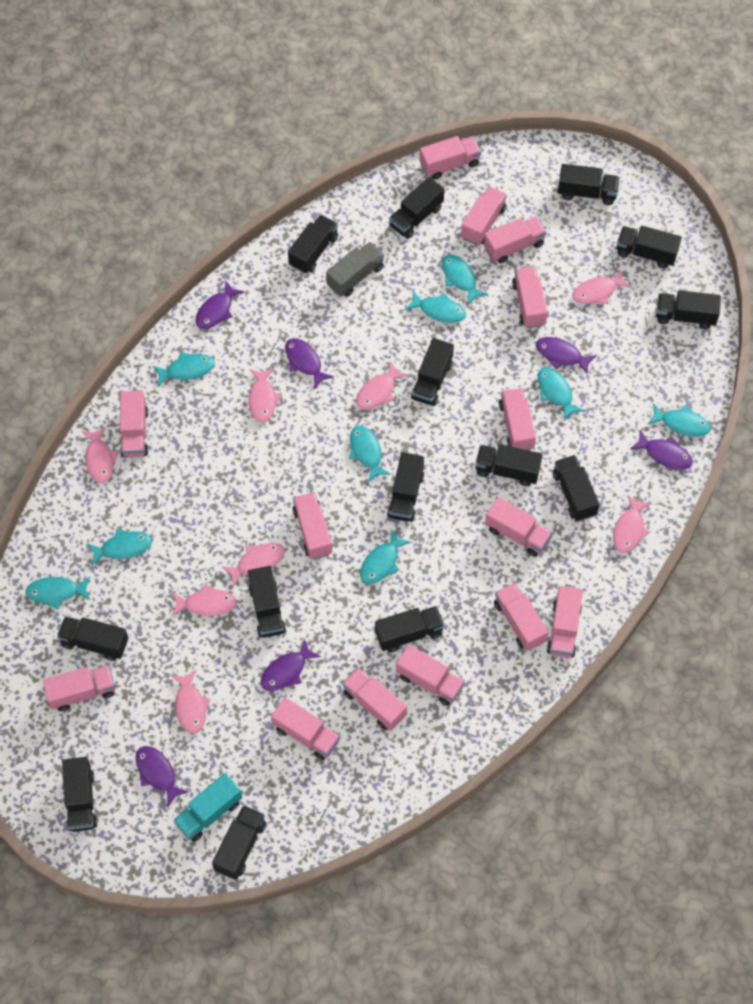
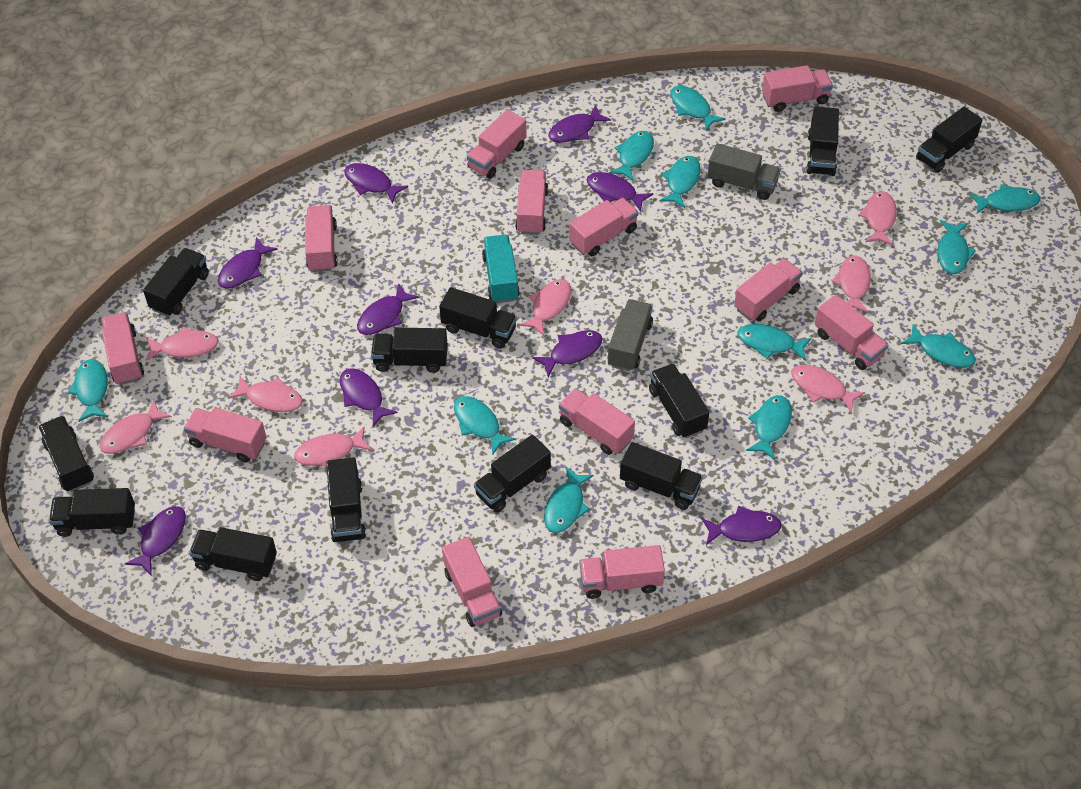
black truck: 14 -> 12
grey truck: 1 -> 2
pink truck: 14 -> 12
purple fish: 6 -> 9
turquoise fish: 9 -> 11

